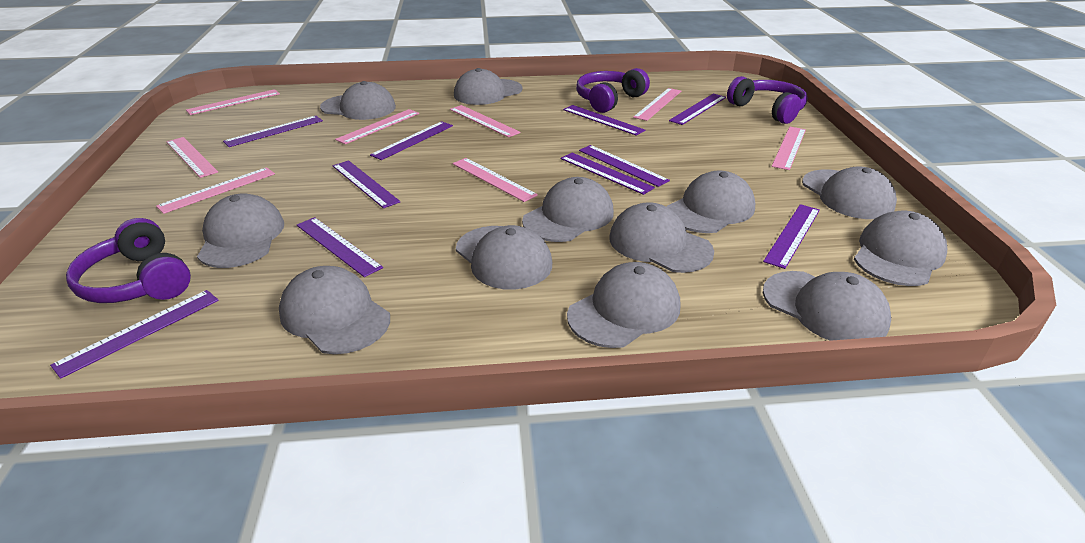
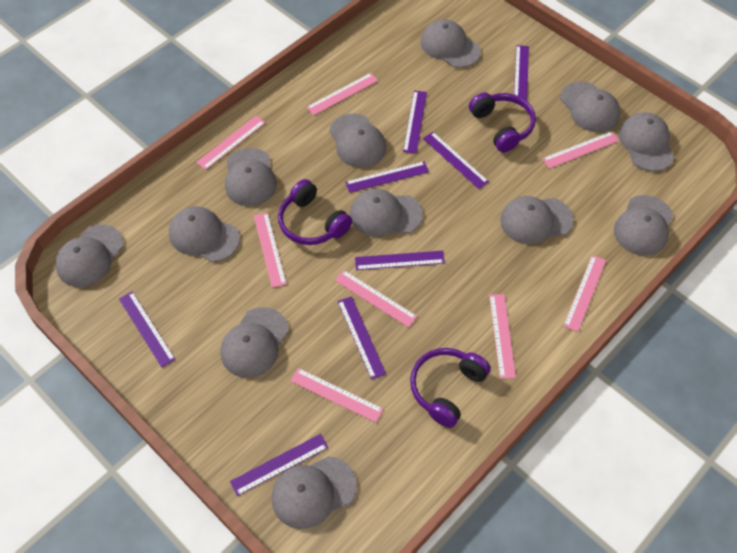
purple ruler: 10 -> 8

